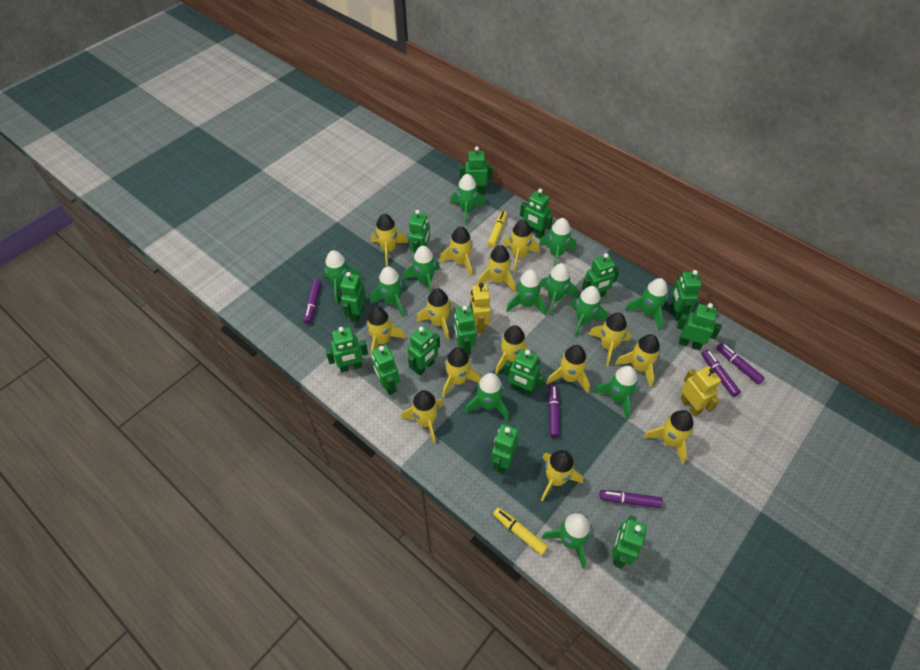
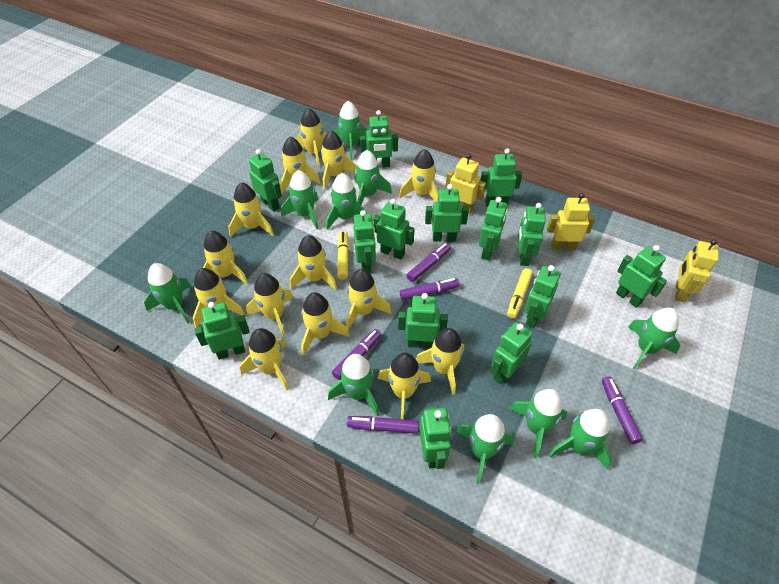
green rocket: 12 -> 10
yellow robot: 2 -> 3

